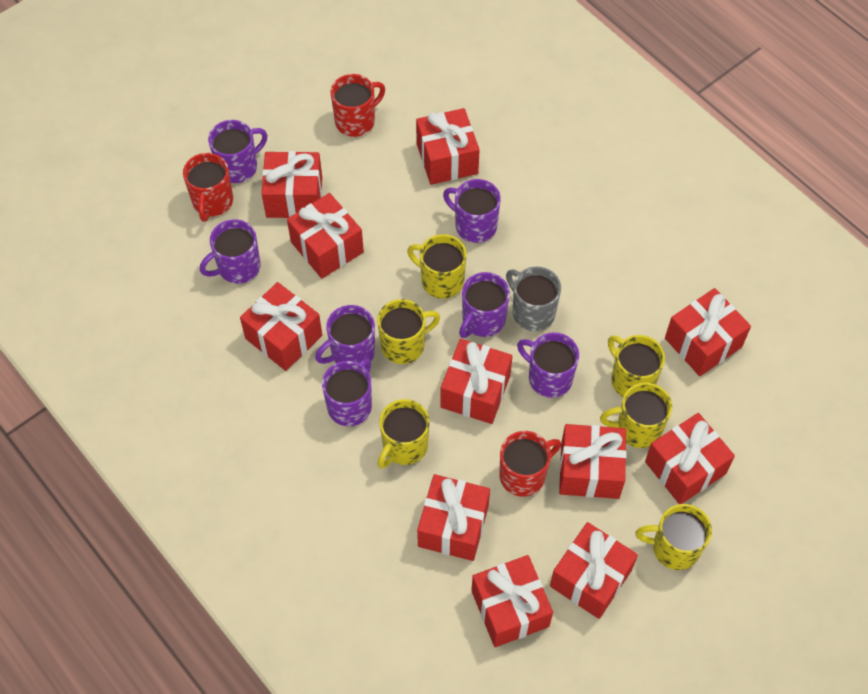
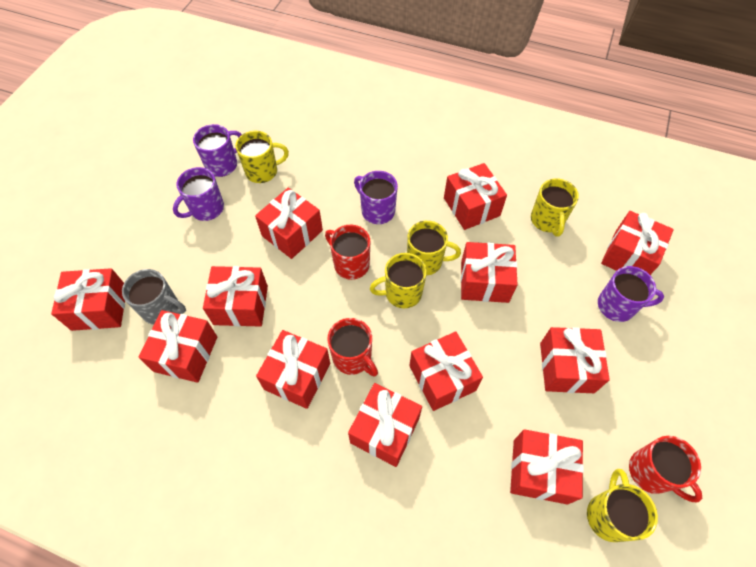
purple mug: 7 -> 4
red gift: 11 -> 12
yellow mug: 6 -> 5

